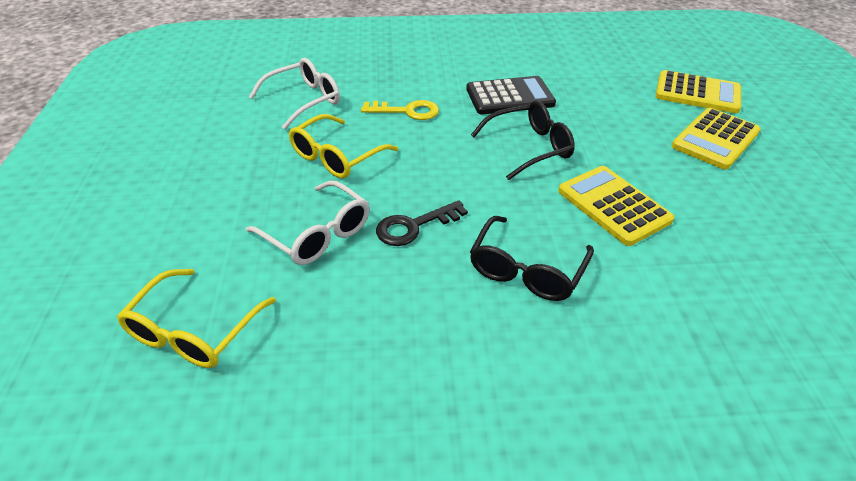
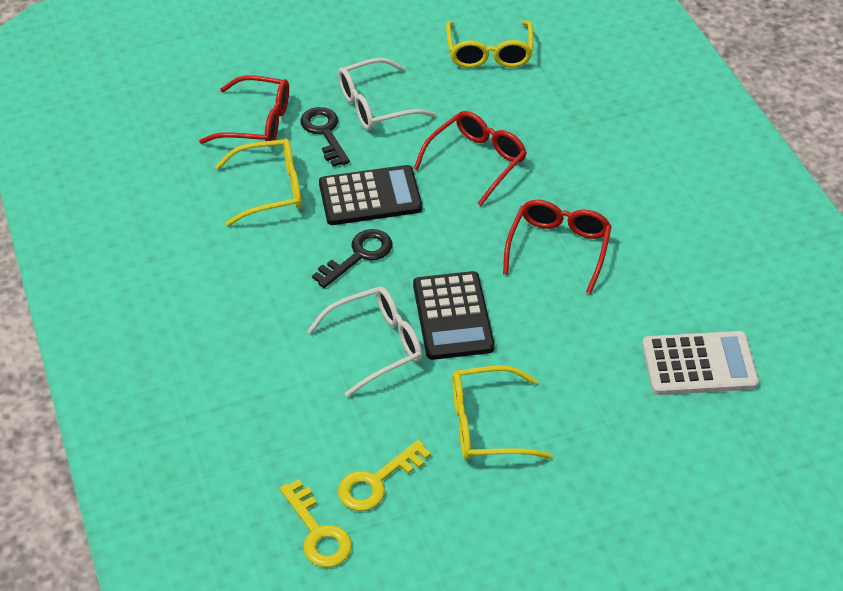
black calculator: 1 -> 2
black glasses: 2 -> 0
black key: 1 -> 2
red glasses: 0 -> 3
white calculator: 0 -> 1
yellow calculator: 3 -> 0
yellow glasses: 2 -> 3
yellow key: 1 -> 2

